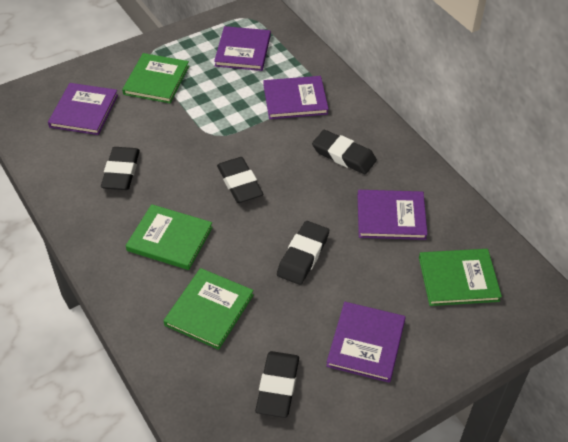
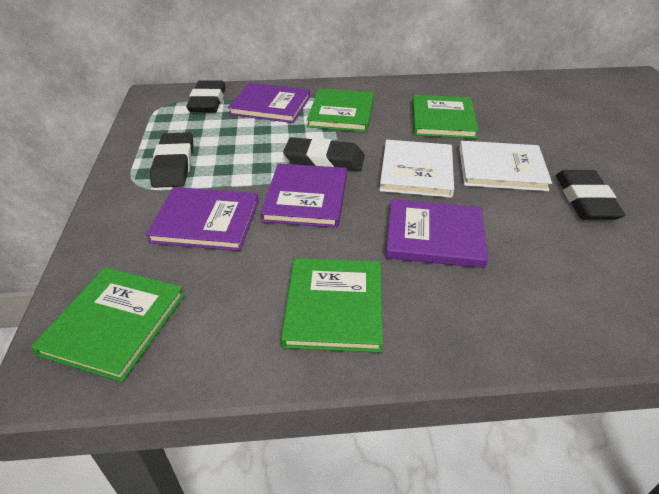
black eraser: 5 -> 4
purple book: 5 -> 4
white book: 0 -> 2

